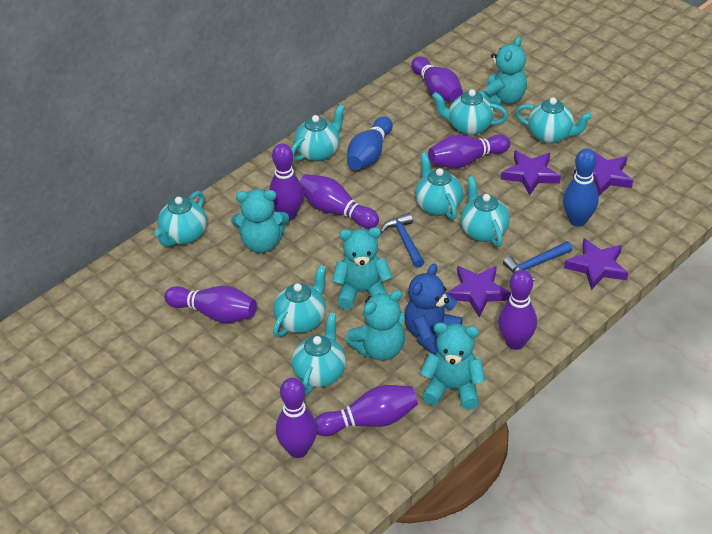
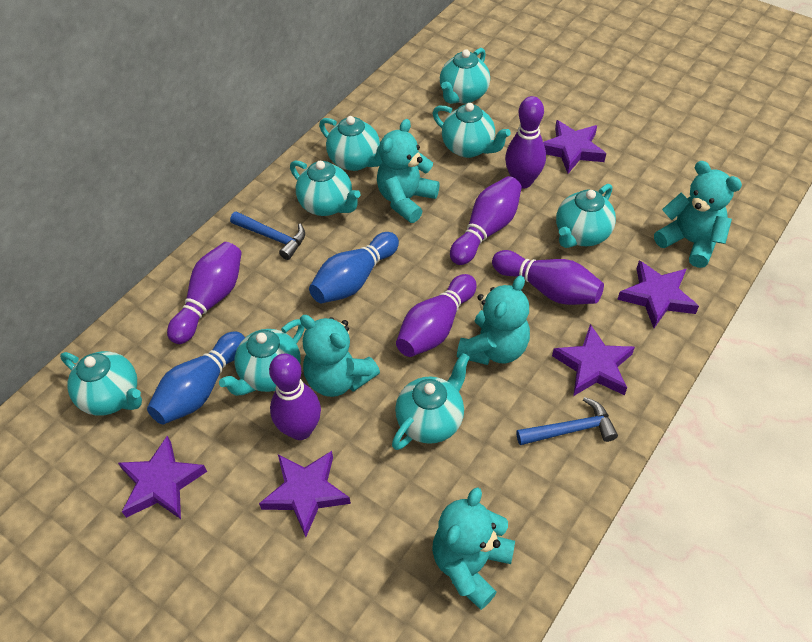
blue teddy bear: 1 -> 0
purple bowling pin: 8 -> 6
purple star: 4 -> 5

